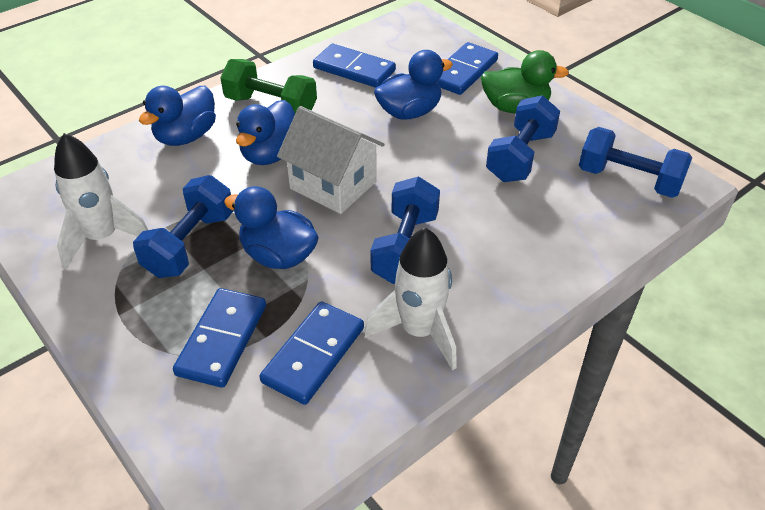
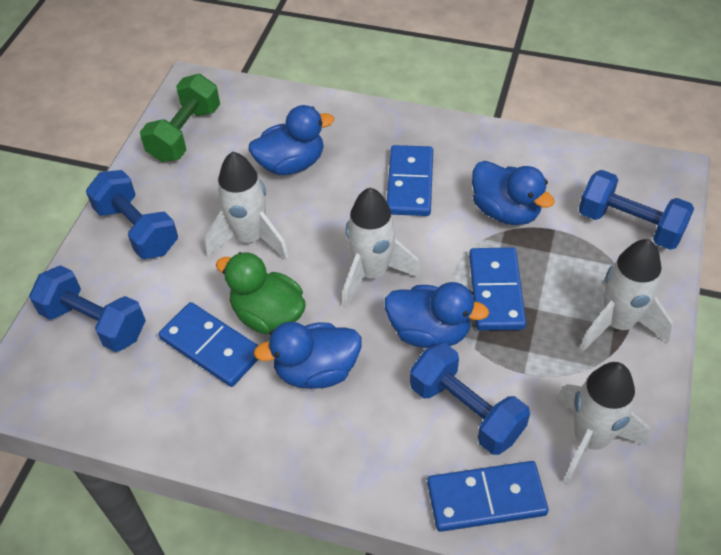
white house: 1 -> 0
white rocket: 2 -> 4

